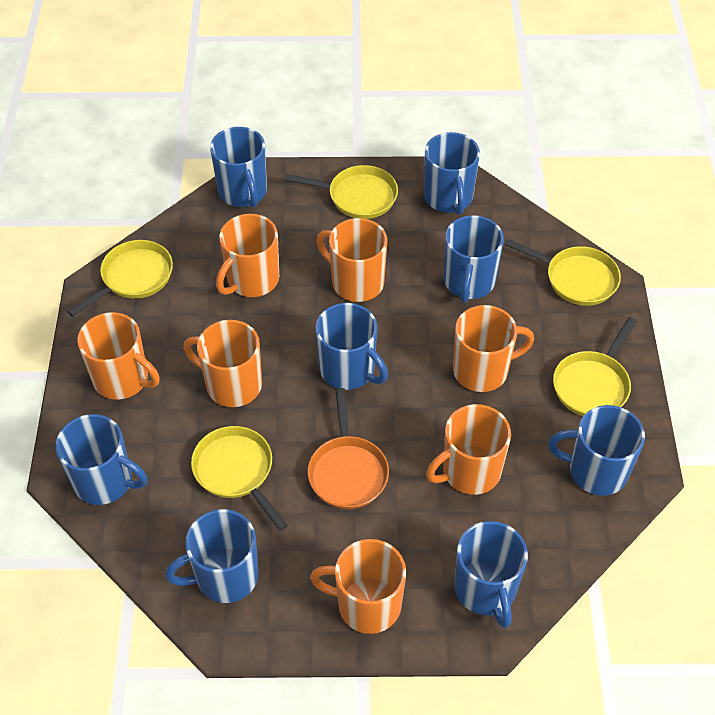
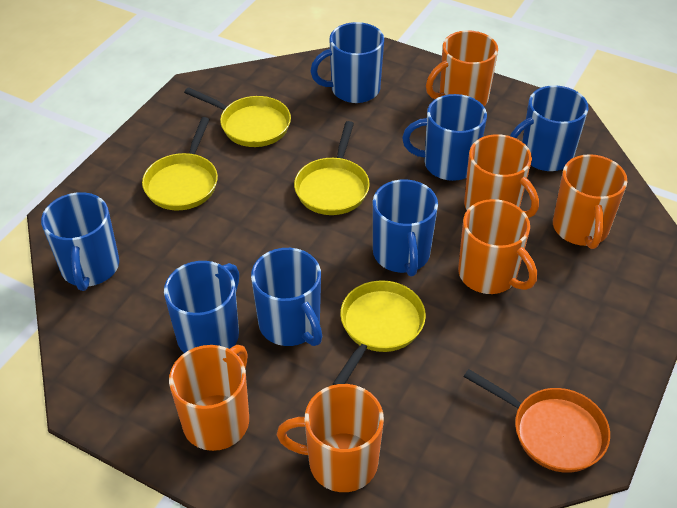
blue mug: 8 -> 7
orange mug: 7 -> 6
yellow pan: 5 -> 4

